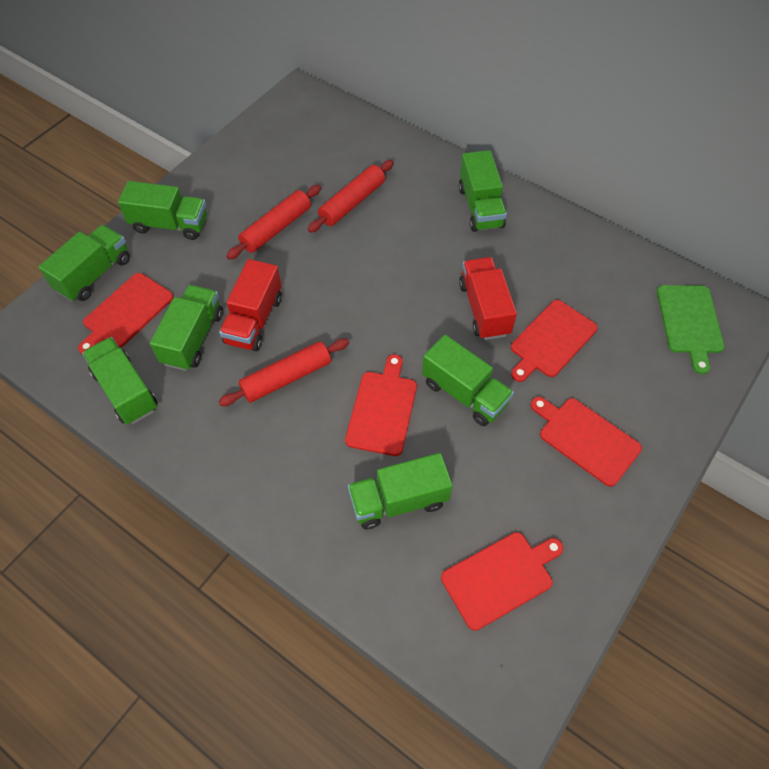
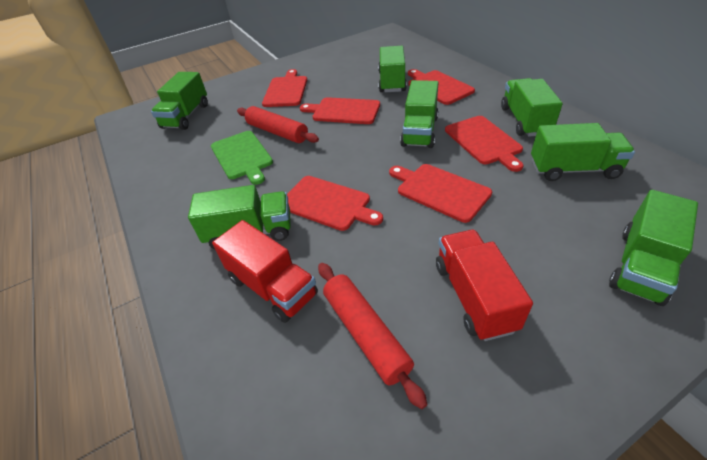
red cutting board: 5 -> 6
red rolling pin: 3 -> 2

